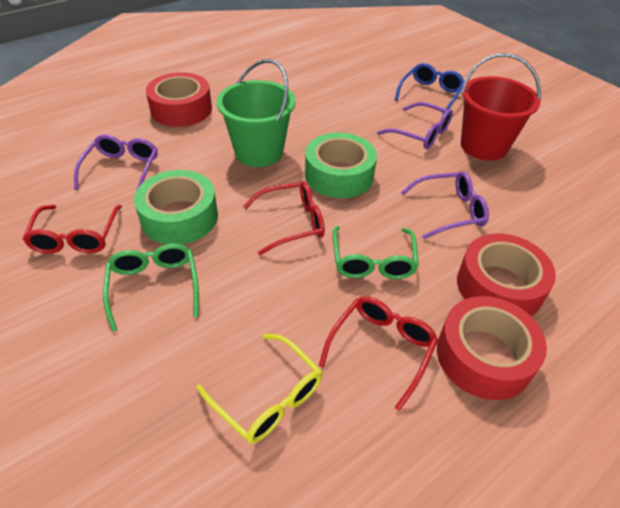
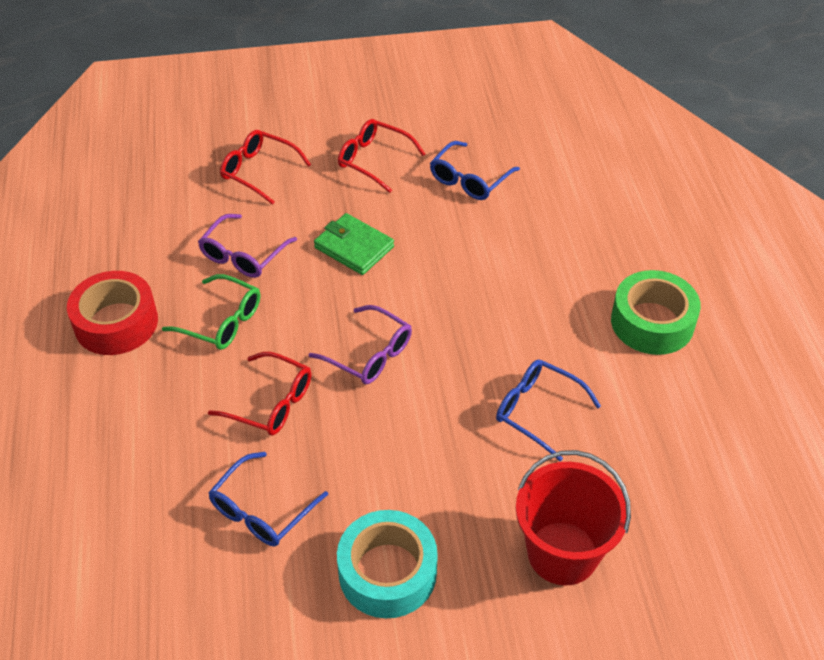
blue glasses: 1 -> 3
green bucket: 1 -> 0
green glasses: 2 -> 1
green tape: 2 -> 1
green wallet: 0 -> 1
purple glasses: 3 -> 2
red tape: 3 -> 1
turquoise tape: 0 -> 1
yellow glasses: 1 -> 0

